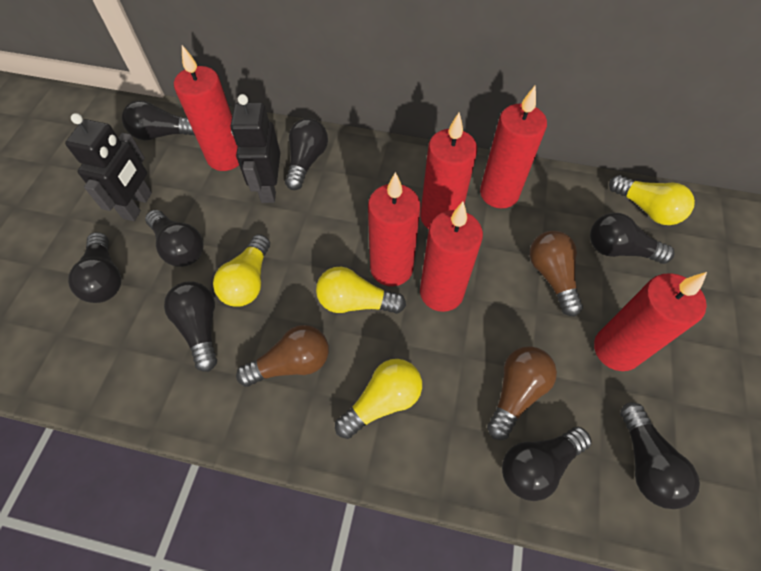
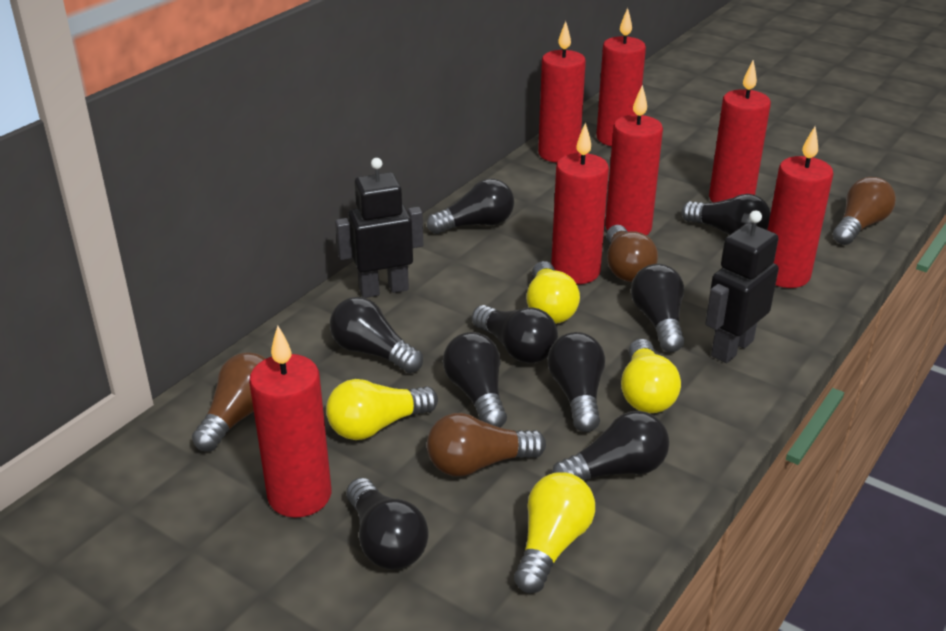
black light bulb: 8 -> 9
brown light bulb: 3 -> 4
red candle: 6 -> 7

